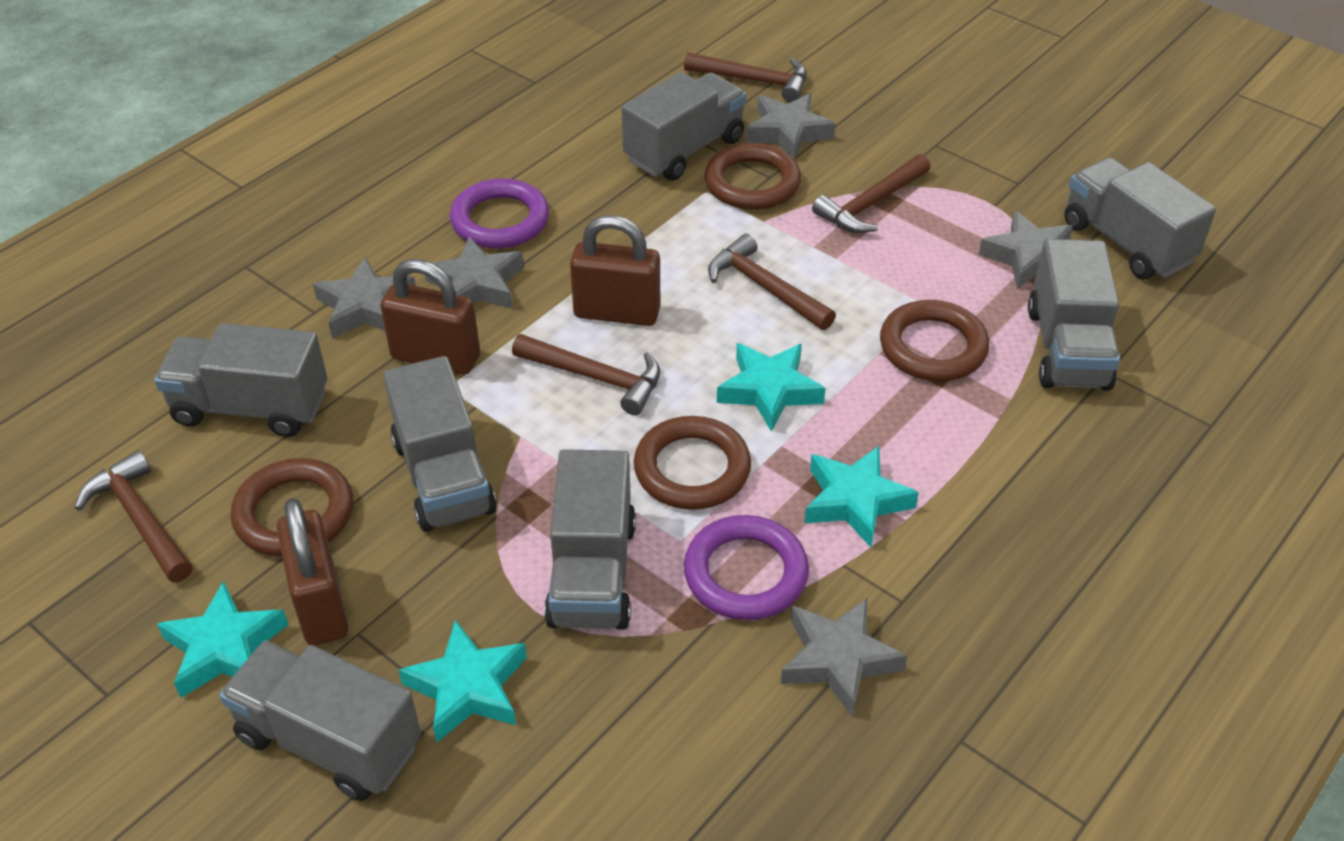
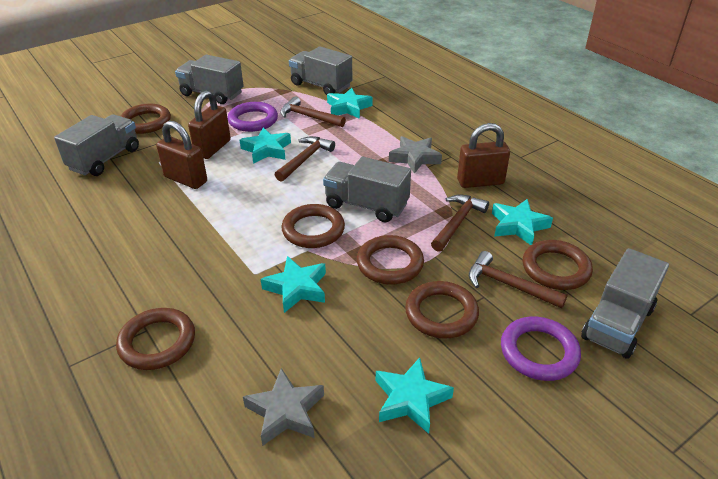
brown hammer: 5 -> 4
brown ring: 4 -> 6
grey star: 5 -> 2
grey truck: 7 -> 5
turquoise star: 4 -> 5

